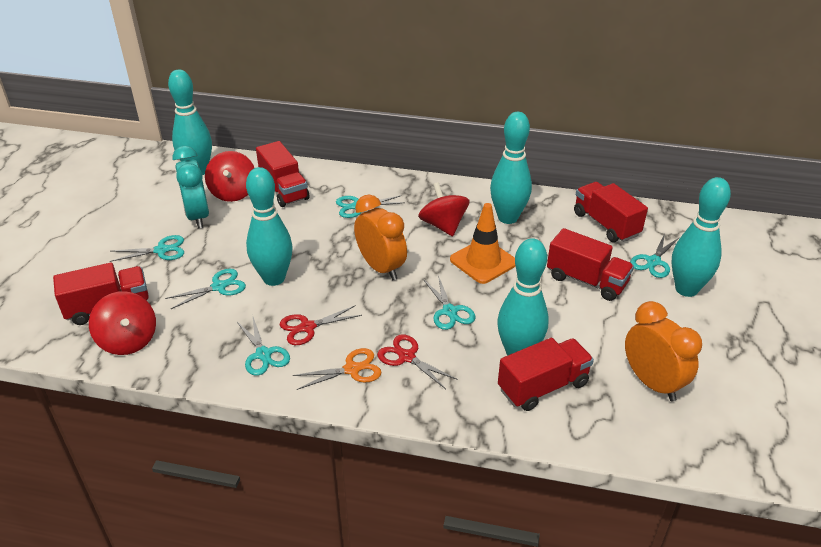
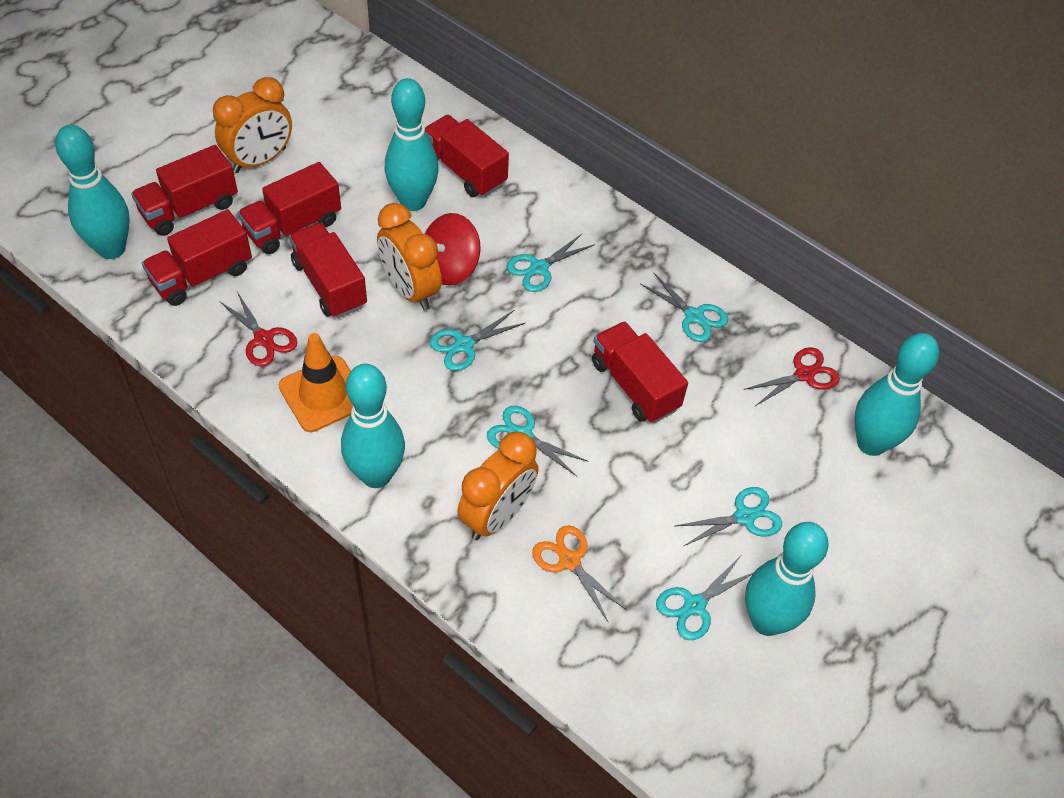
orange clock: 2 -> 3
red spinning top: 3 -> 1
red truck: 5 -> 6
turquoise clock: 1 -> 0

